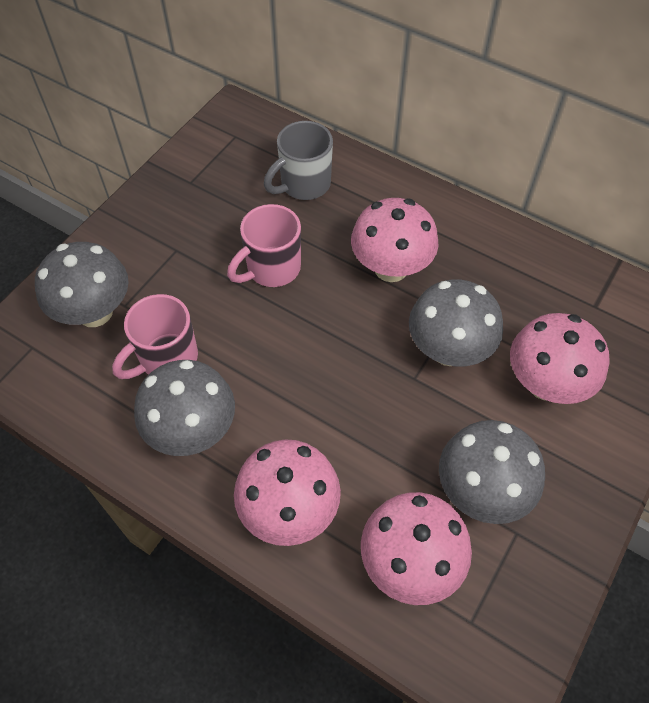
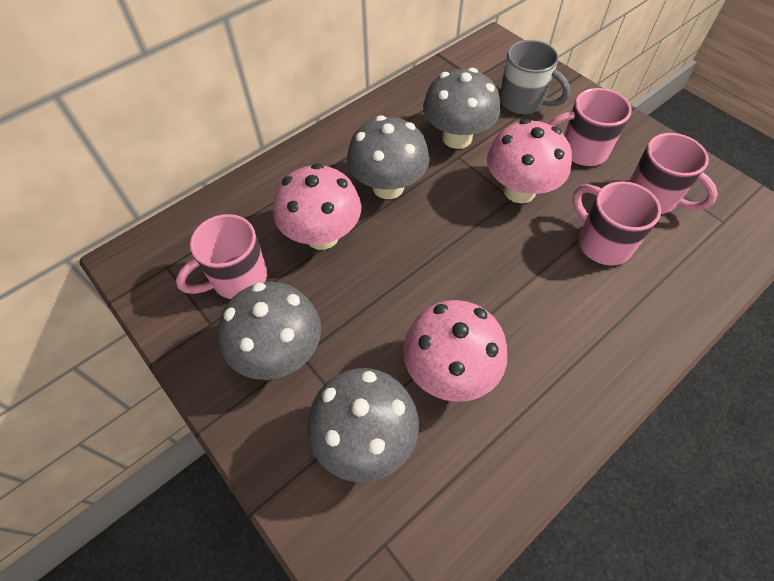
pink mug: 2 -> 4
pink mushroom: 4 -> 3

